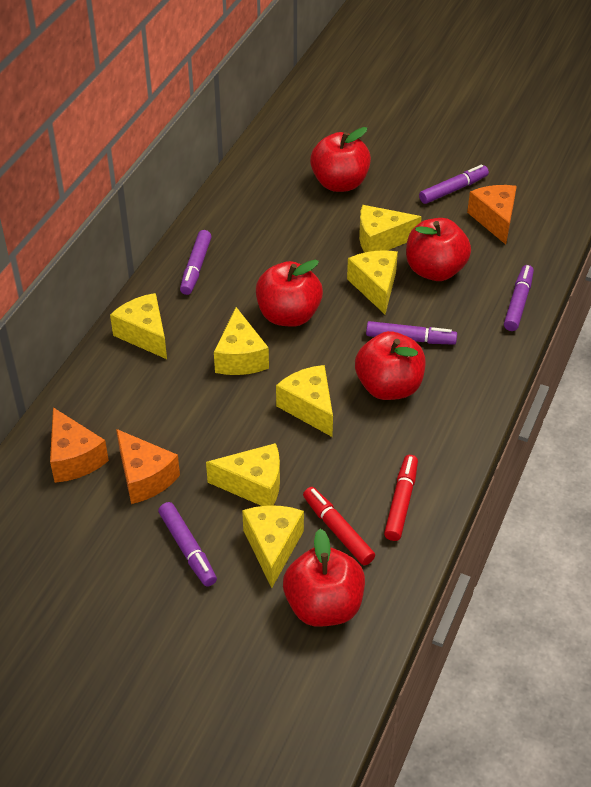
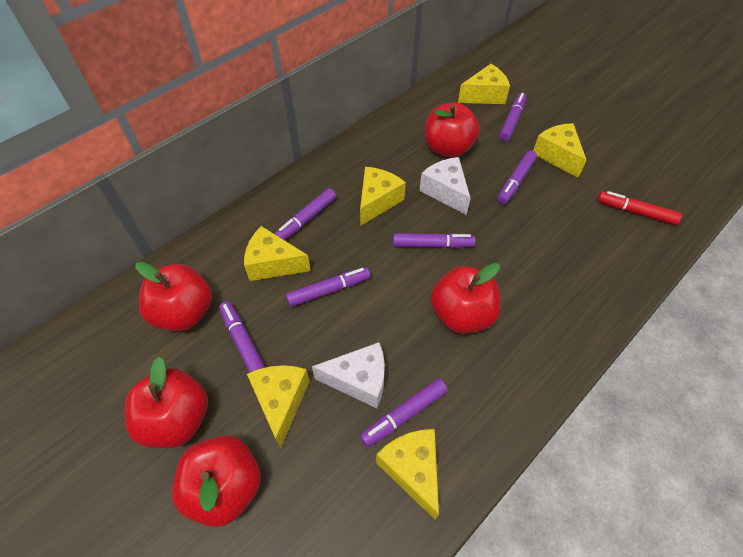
orange cheese: 3 -> 0
purple marker: 5 -> 7
red marker: 2 -> 1
white cheese: 0 -> 2
yellow cheese: 7 -> 6

